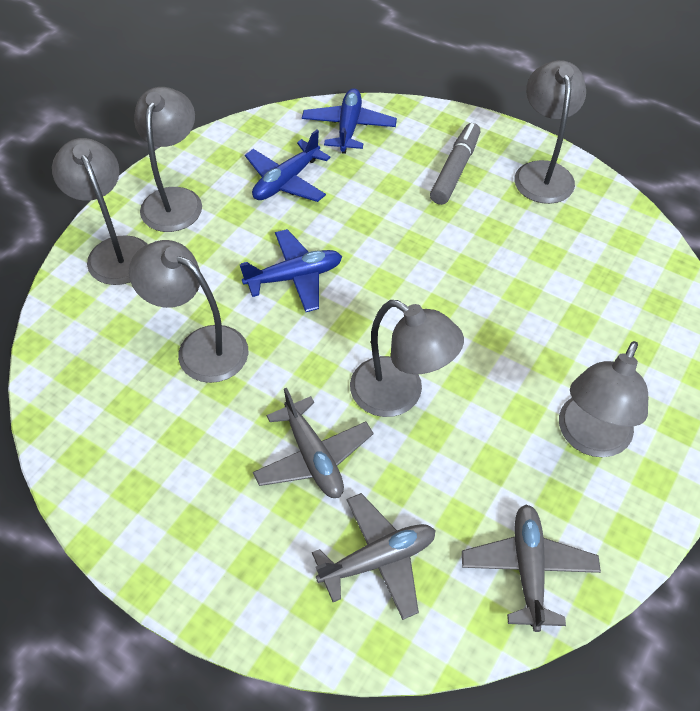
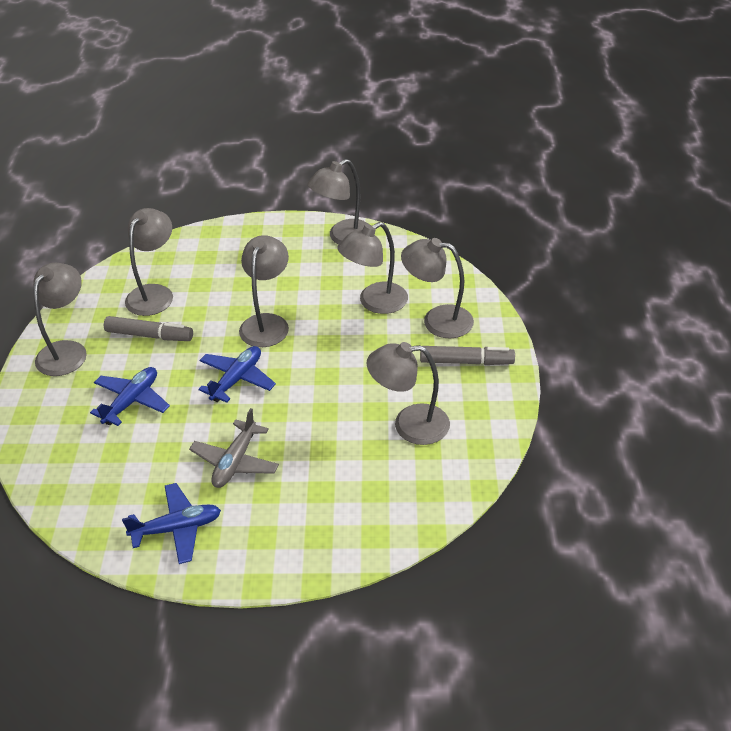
grey lamp: 6 -> 7
grey marker: 1 -> 2
grey plane: 3 -> 1

